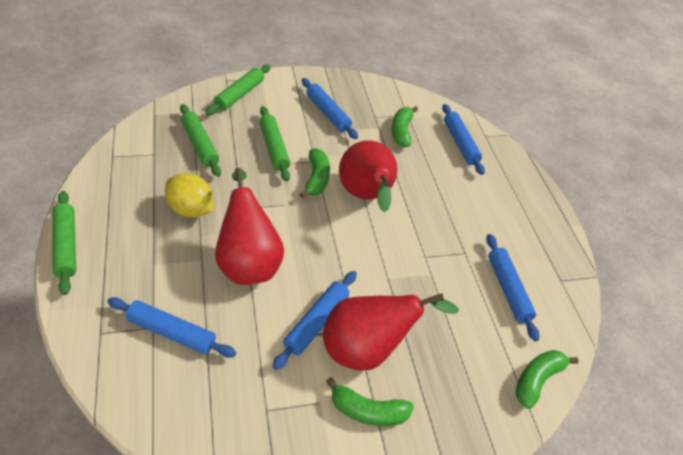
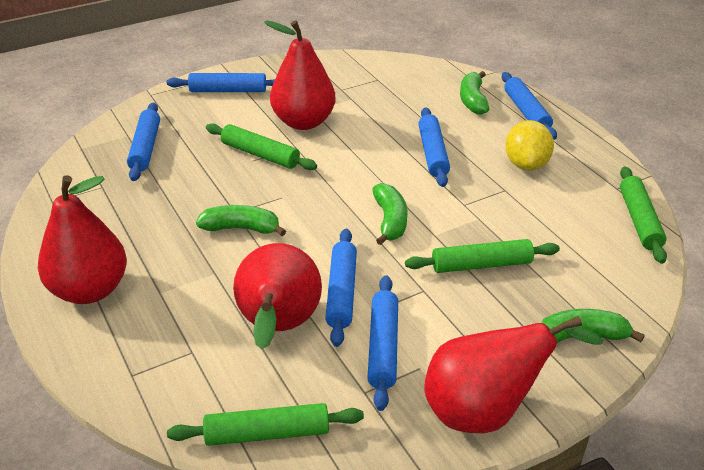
blue rolling pin: 5 -> 6
red pear: 3 -> 4

